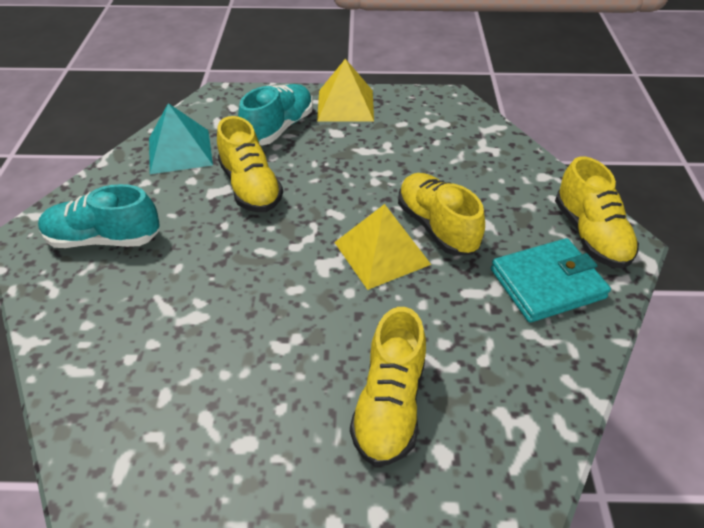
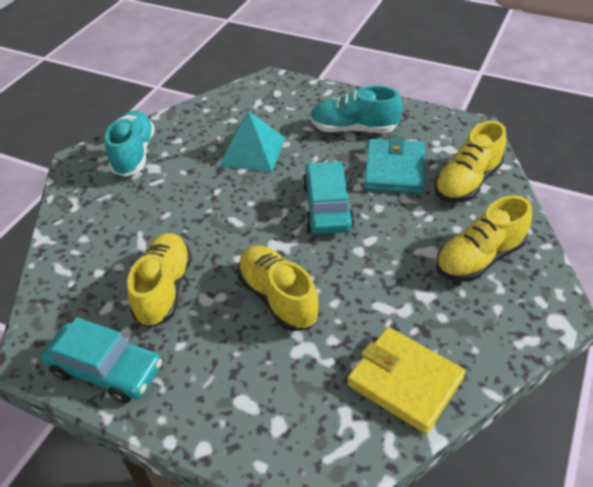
turquoise car: 0 -> 2
yellow pyramid: 2 -> 0
yellow wallet: 0 -> 1

